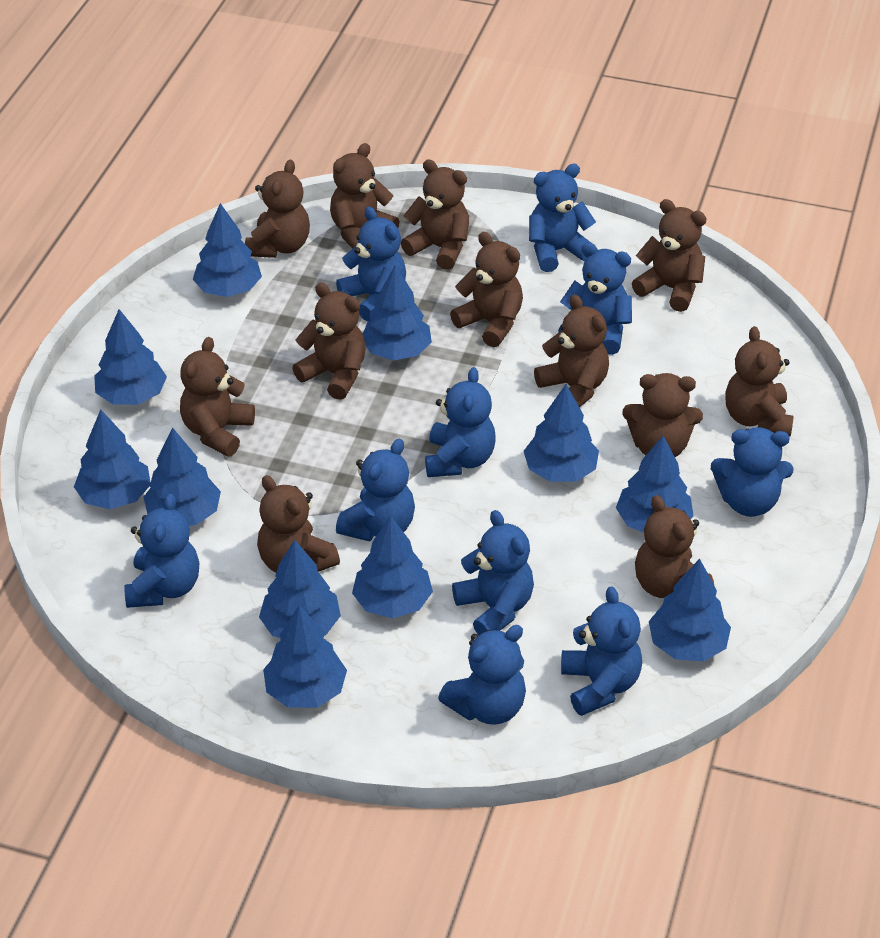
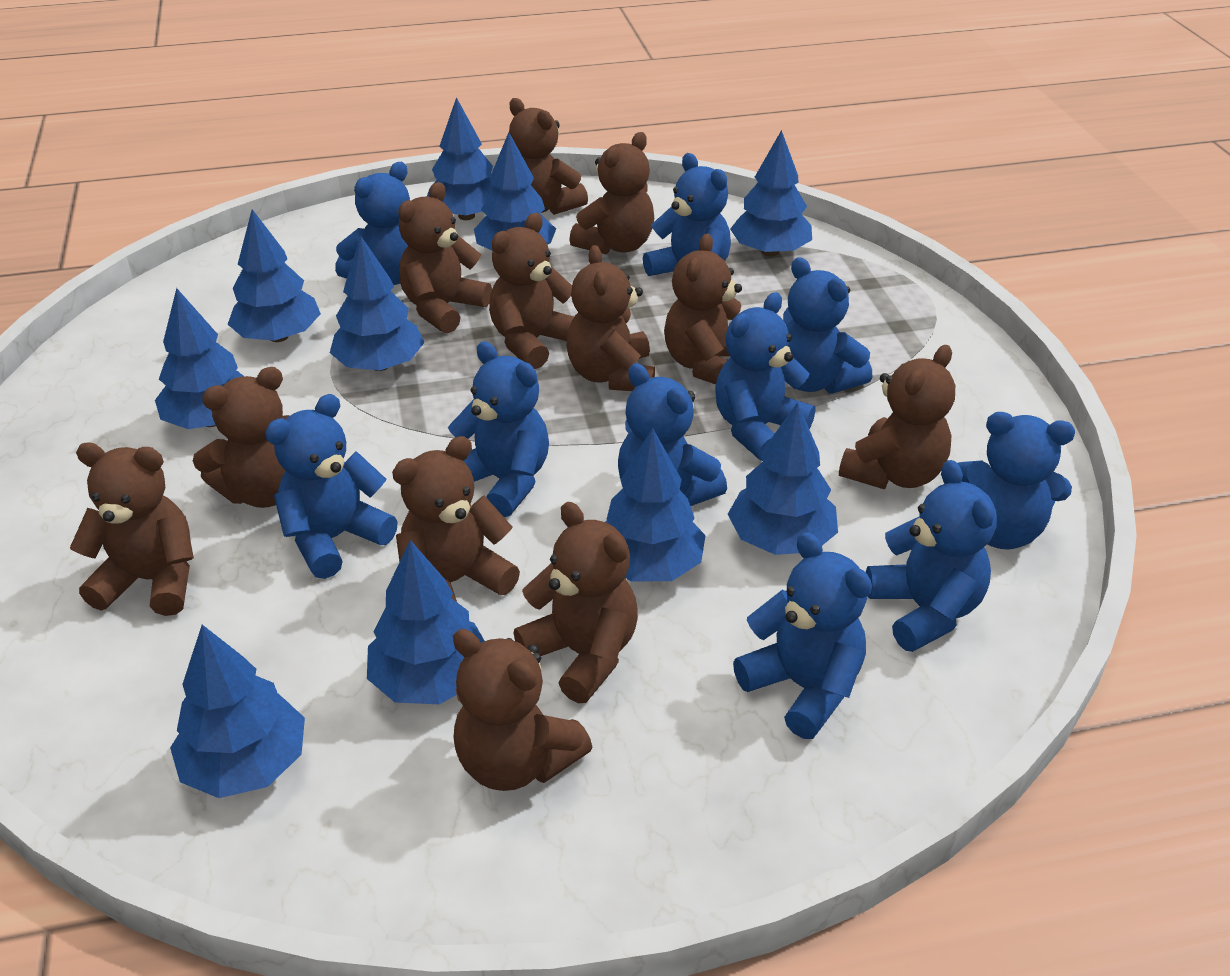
blue tree: 11 -> 10

